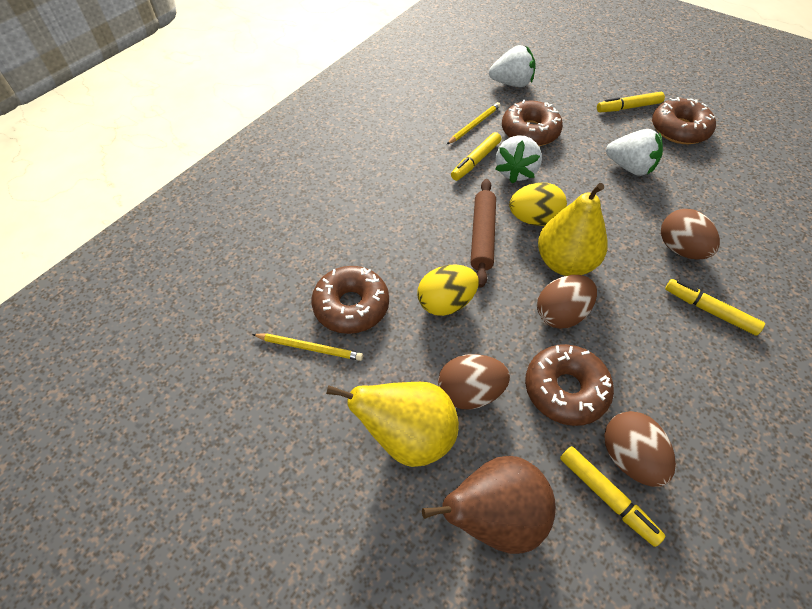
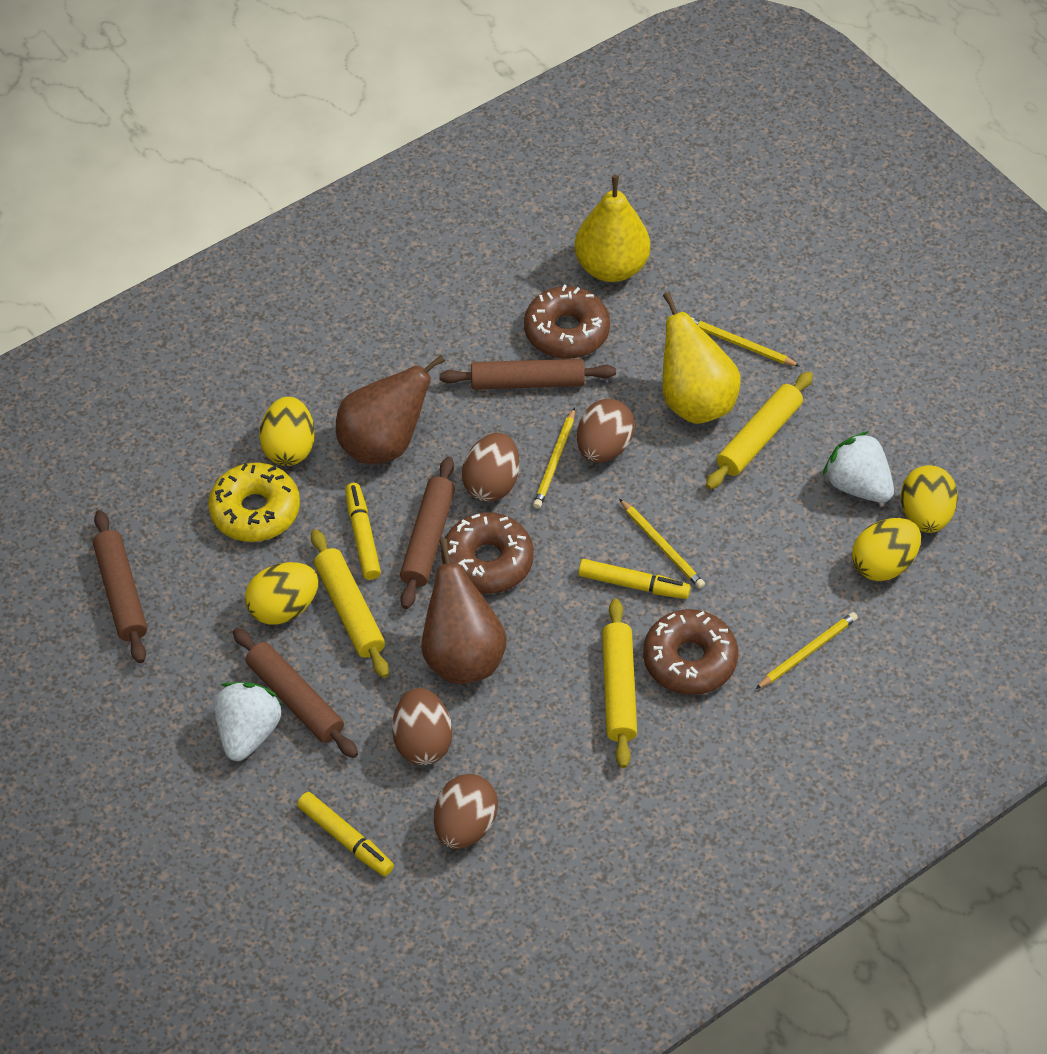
brown donut: 4 -> 3
brown pear: 1 -> 2
brown rolling pin: 1 -> 4
white strawberry: 3 -> 2
yellow donut: 0 -> 1
yellow egg: 2 -> 4
yellow marker: 4 -> 3
yellow pencil: 2 -> 4
yellow rolling pin: 0 -> 3

